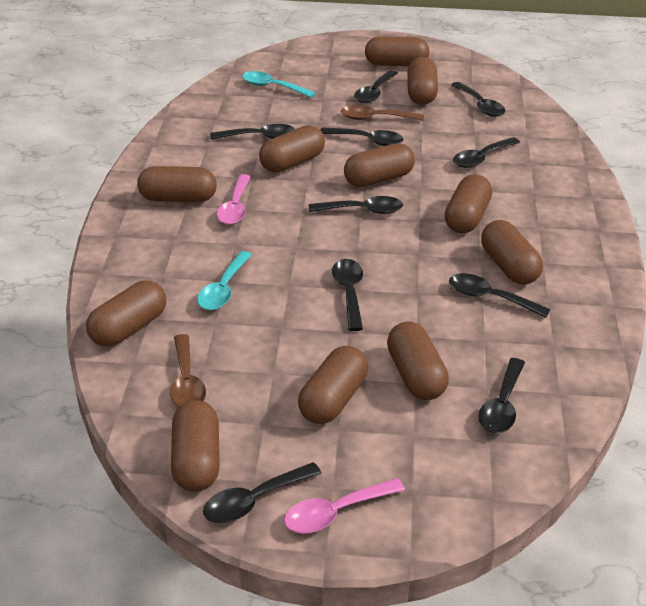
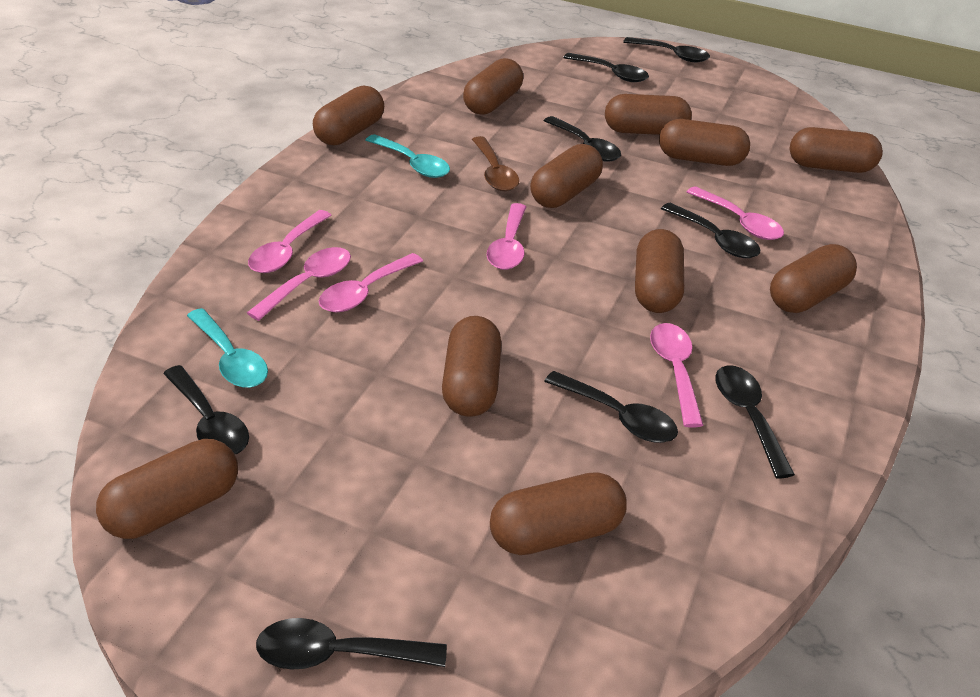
black spoon: 10 -> 8
brown spoon: 2 -> 1
pink spoon: 2 -> 6

